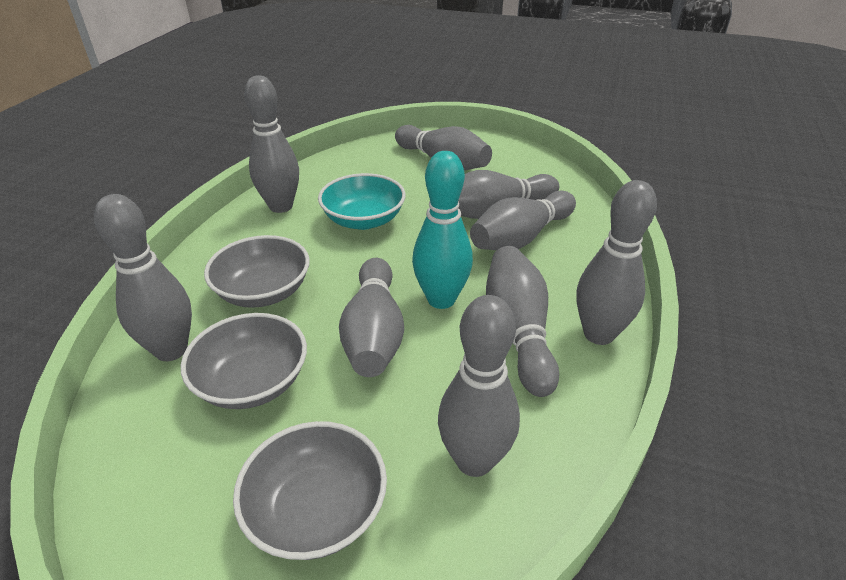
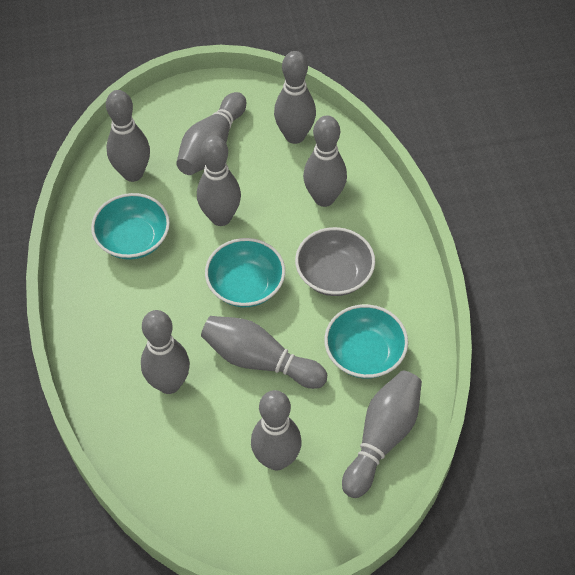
grey bowl: 3 -> 1
turquoise bowl: 1 -> 3
turquoise bowling pin: 1 -> 0

